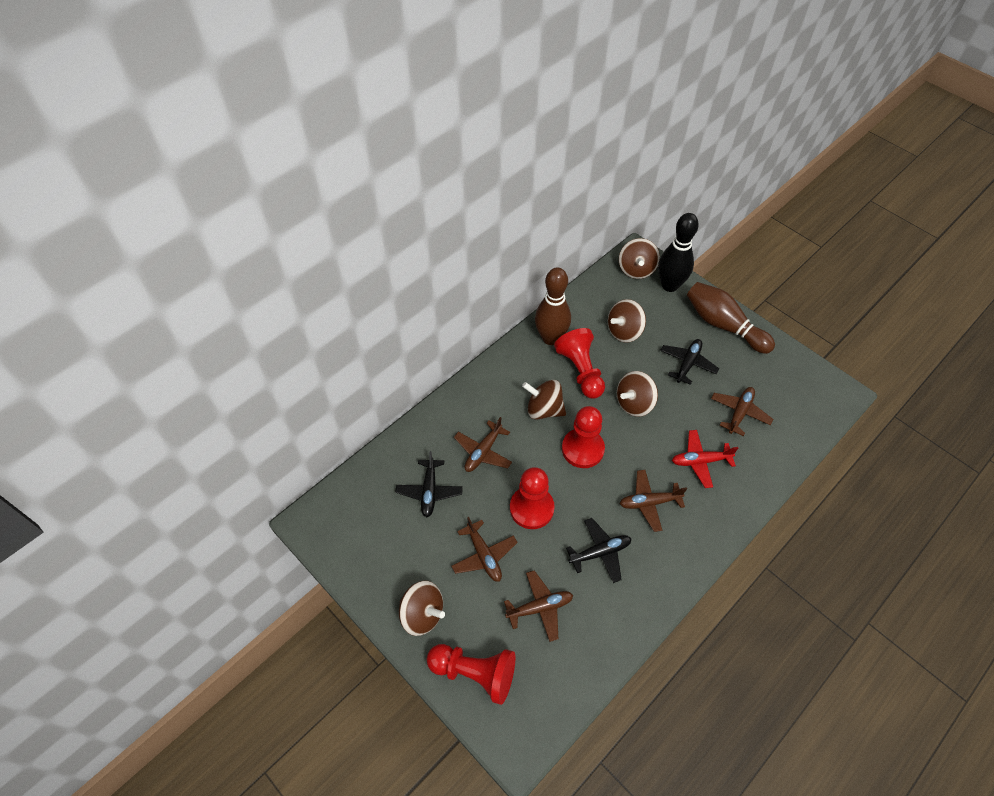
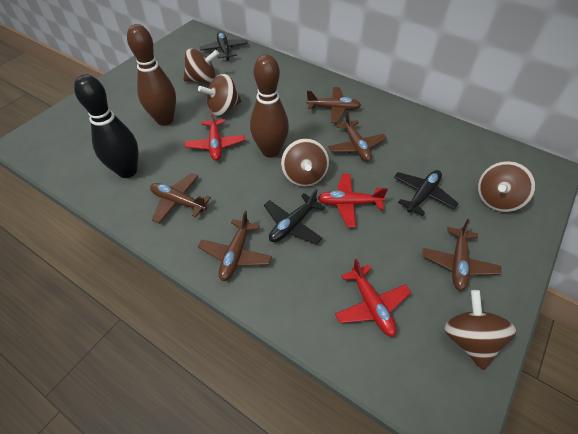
red pawn: 4 -> 0
red plane: 1 -> 3

